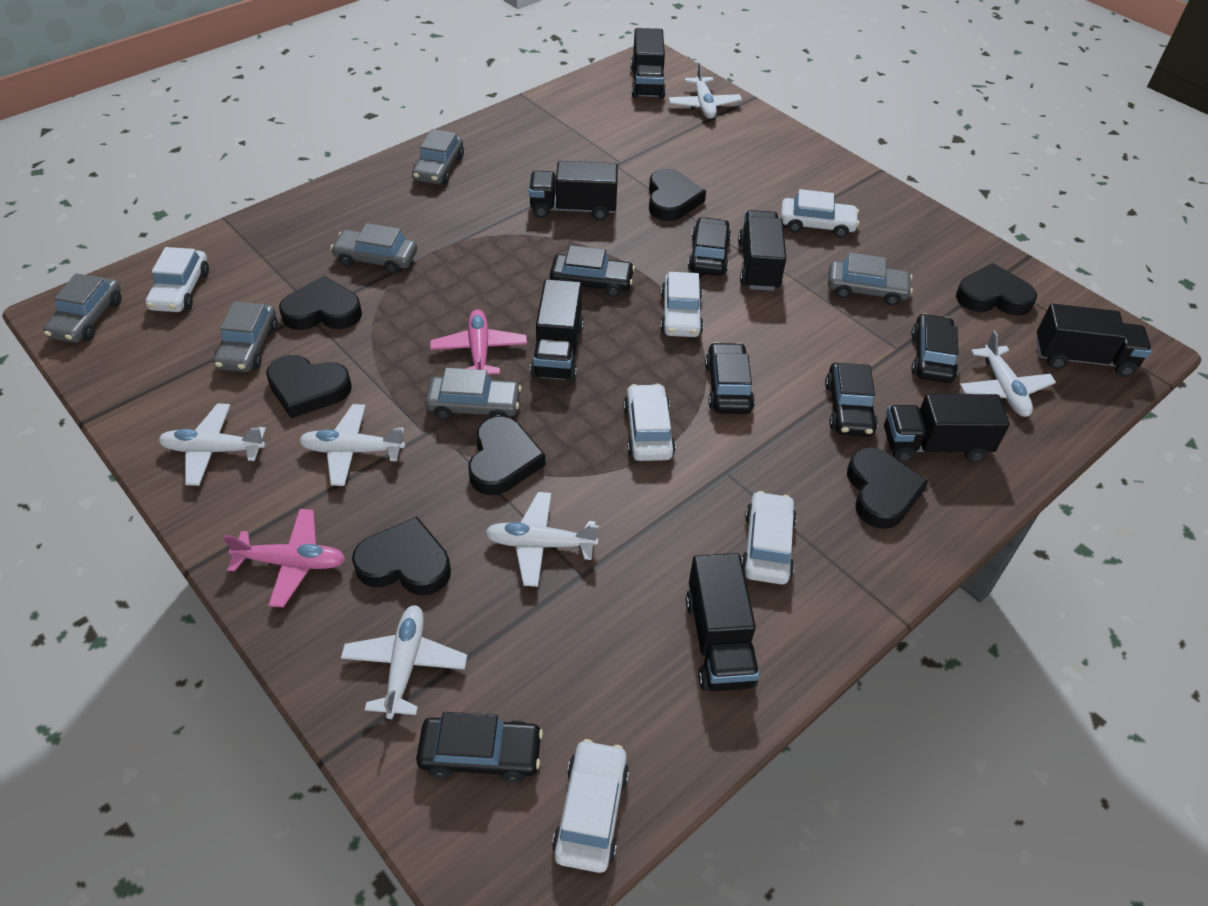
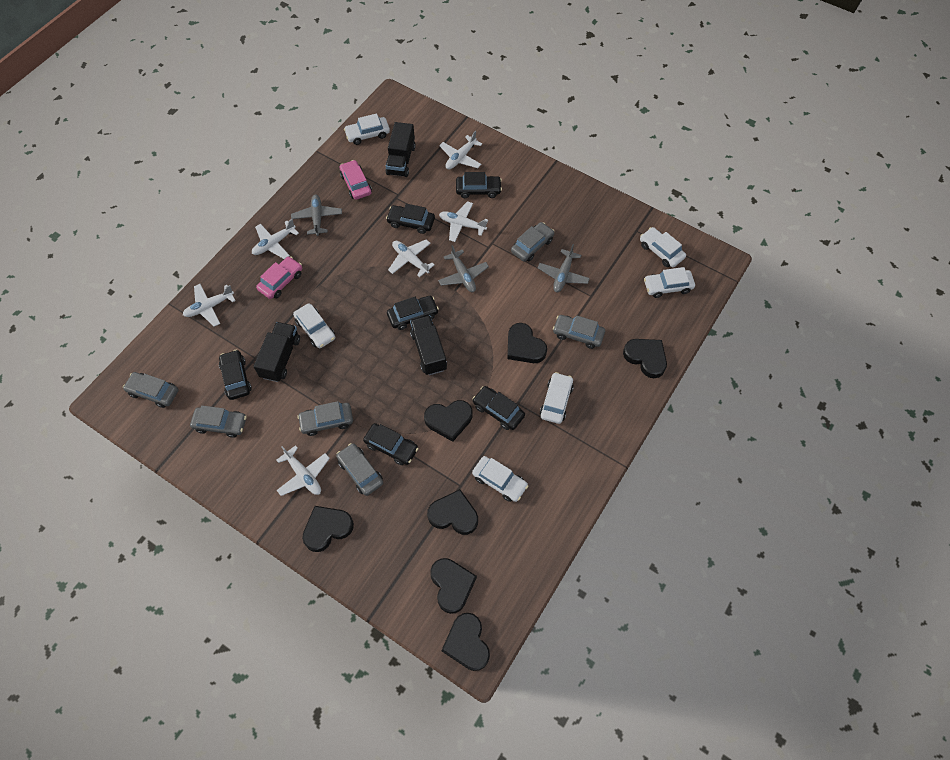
black truck: 7 -> 3
grey plane: 0 -> 3
pink car: 0 -> 2
pink plane: 2 -> 0

